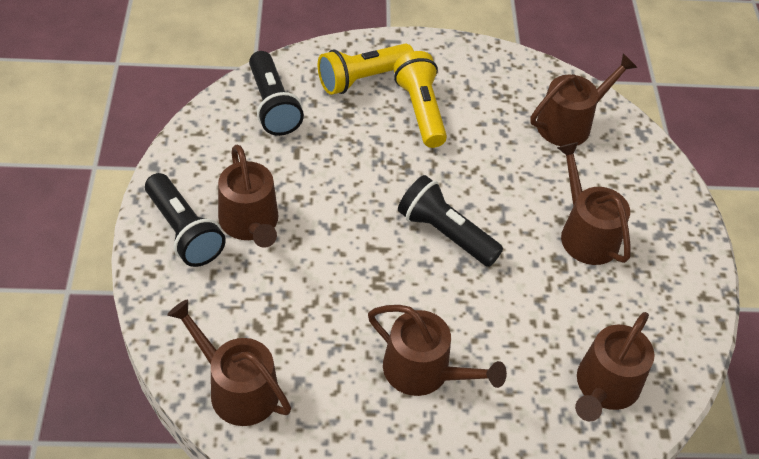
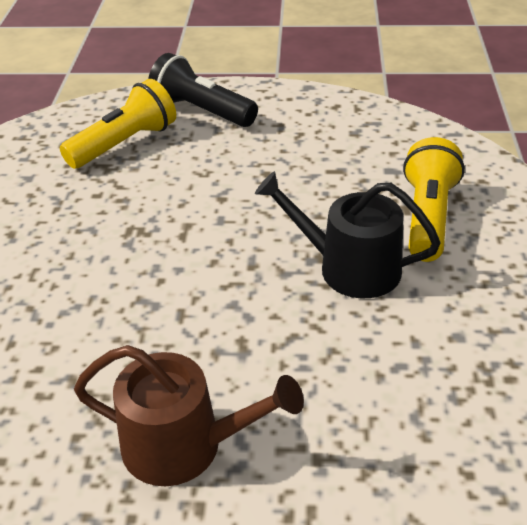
black flashlight: 3 -> 1
black watering can: 0 -> 1
brown watering can: 6 -> 1

